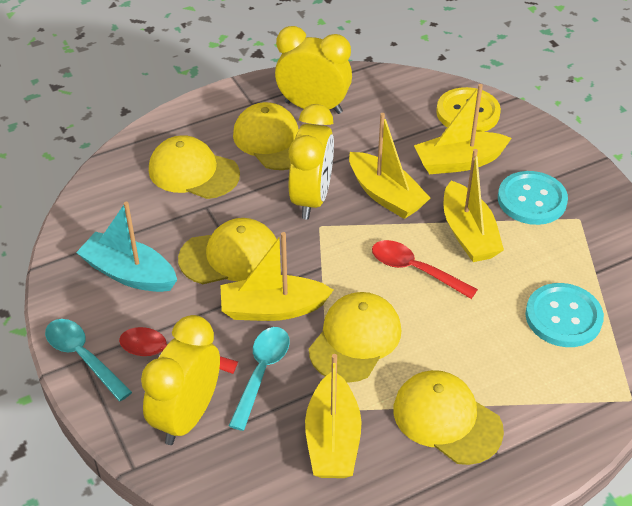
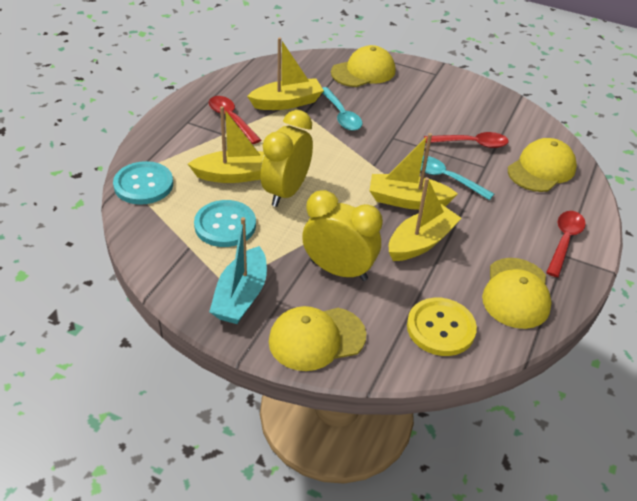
red spoon: 2 -> 3
yellow boat: 5 -> 4
yellow cap: 5 -> 4
yellow clock: 3 -> 2

